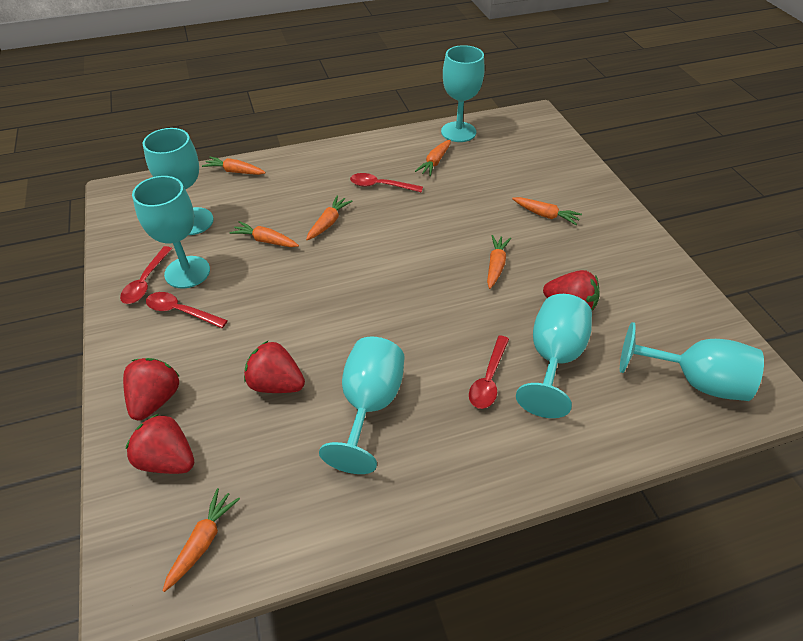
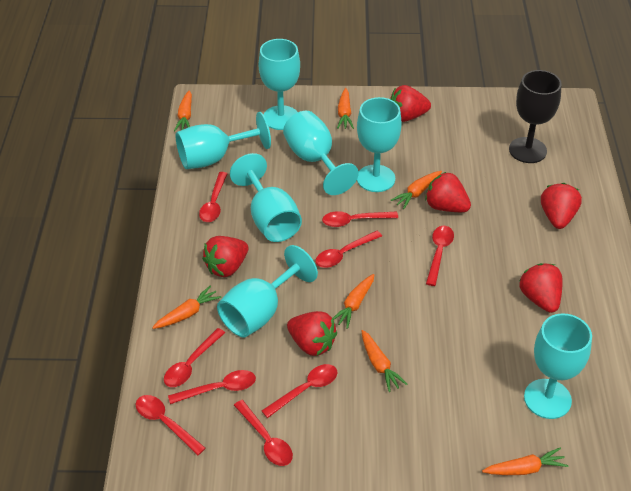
black goblet: 0 -> 1
red spoon: 4 -> 9
red strawberry: 4 -> 6
turquoise goblet: 6 -> 7

